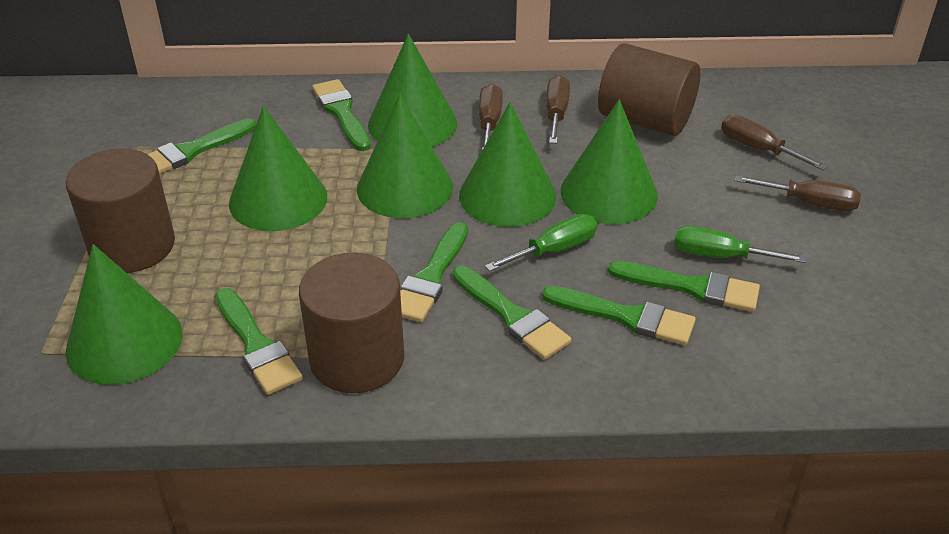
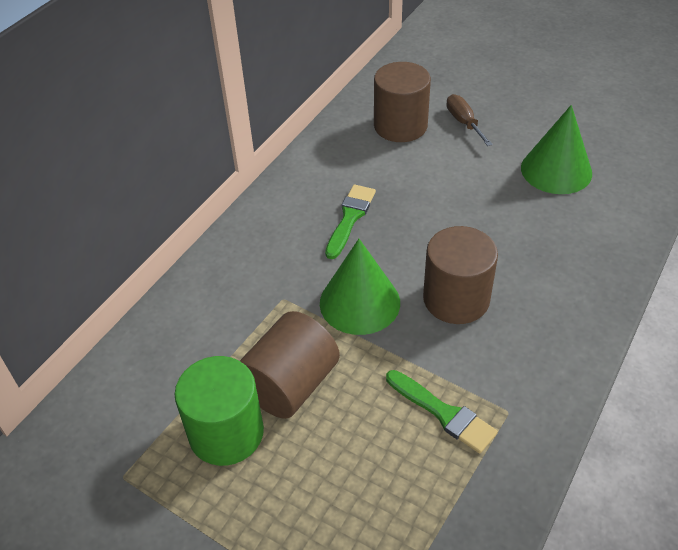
brown screwdriver: 4 -> 1
green brush: 7 -> 2
green cone: 6 -> 2
green cylinder: 0 -> 1
green screwdriver: 2 -> 0

